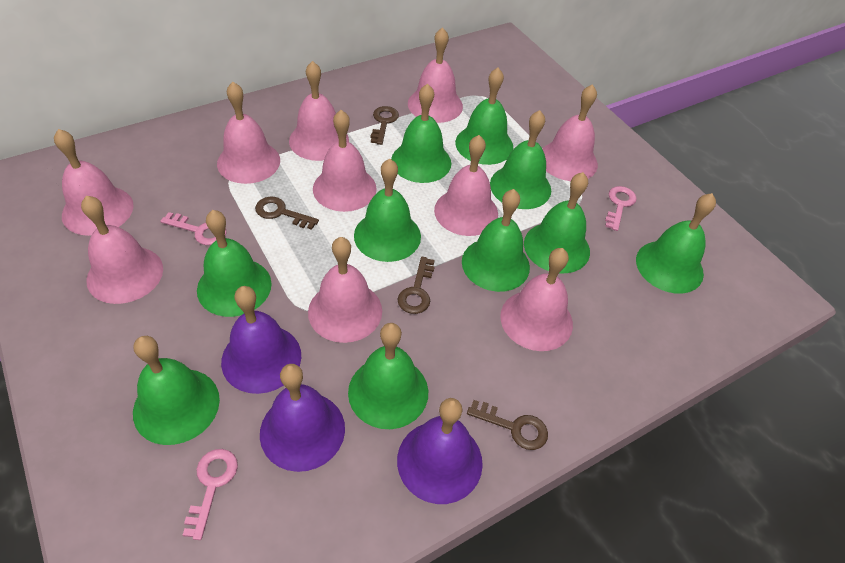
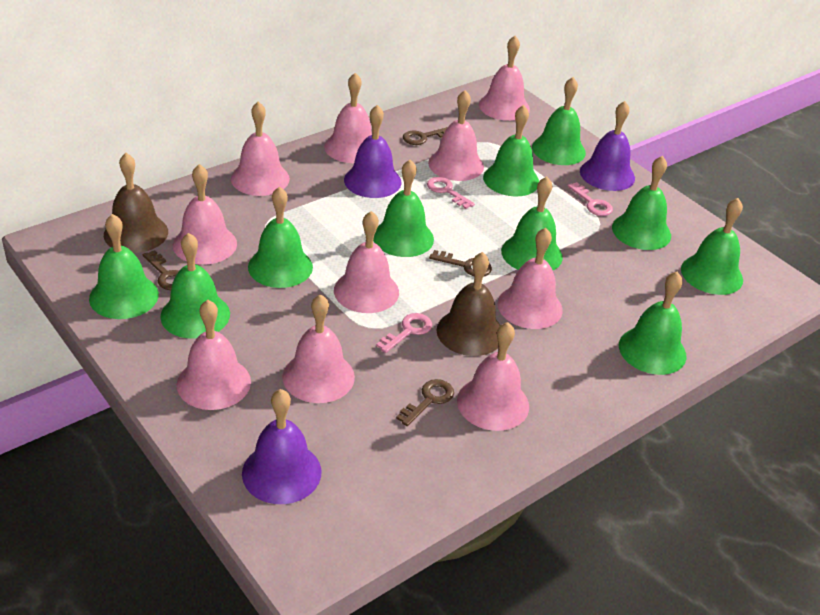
brown bell: 0 -> 2

